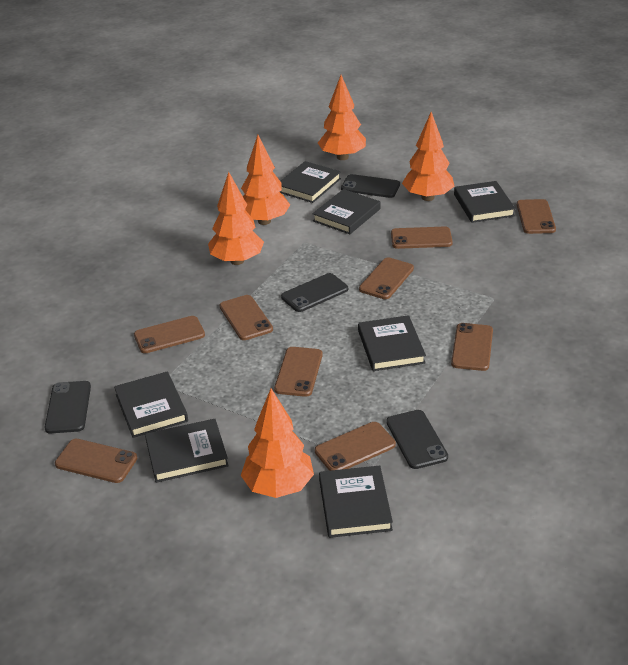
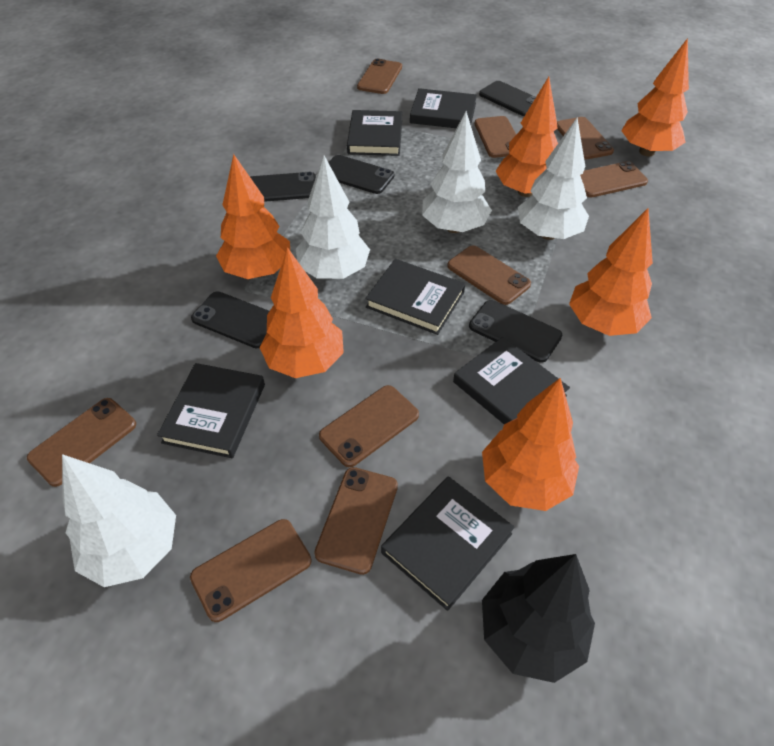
black book: 7 -> 6
black phone: 4 -> 5
black tree: 0 -> 1
orange tree: 5 -> 6
white tree: 0 -> 4

